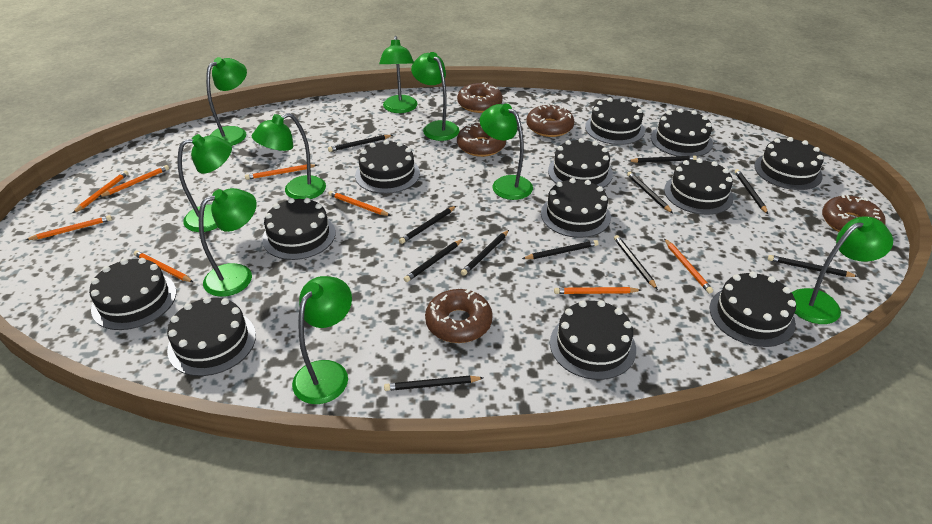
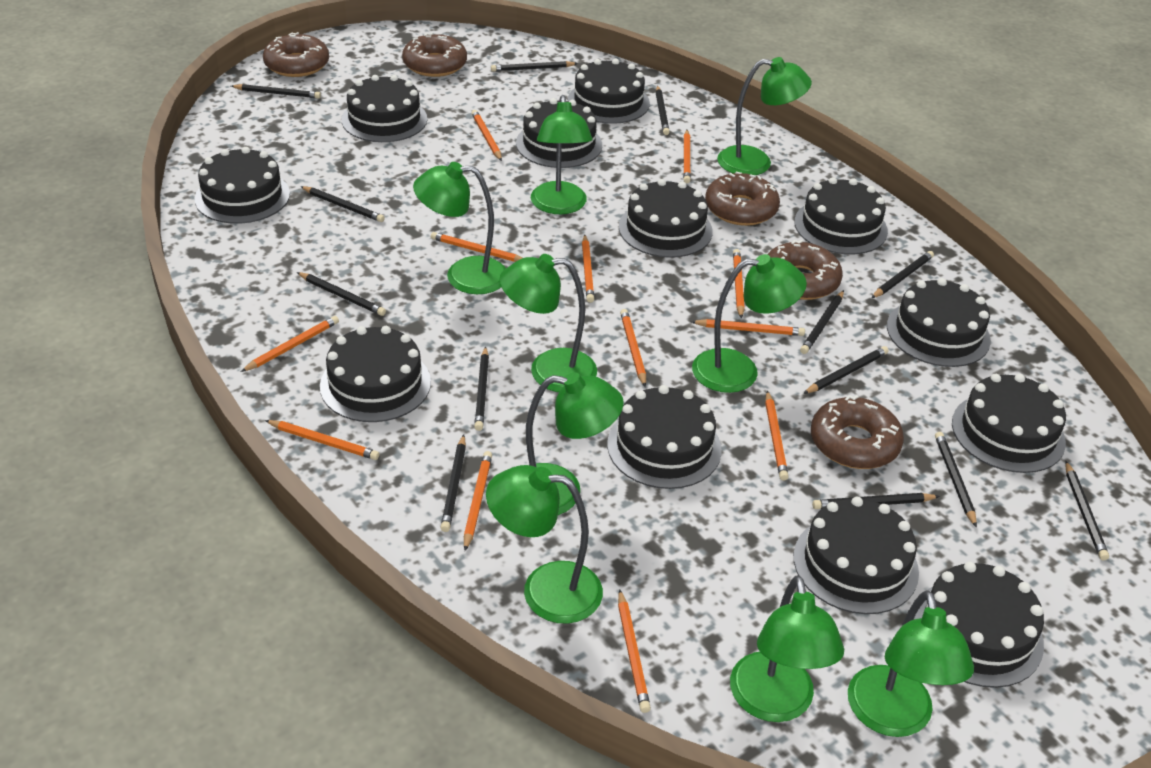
black pencil: 11 -> 13
orange pencil: 8 -> 12

